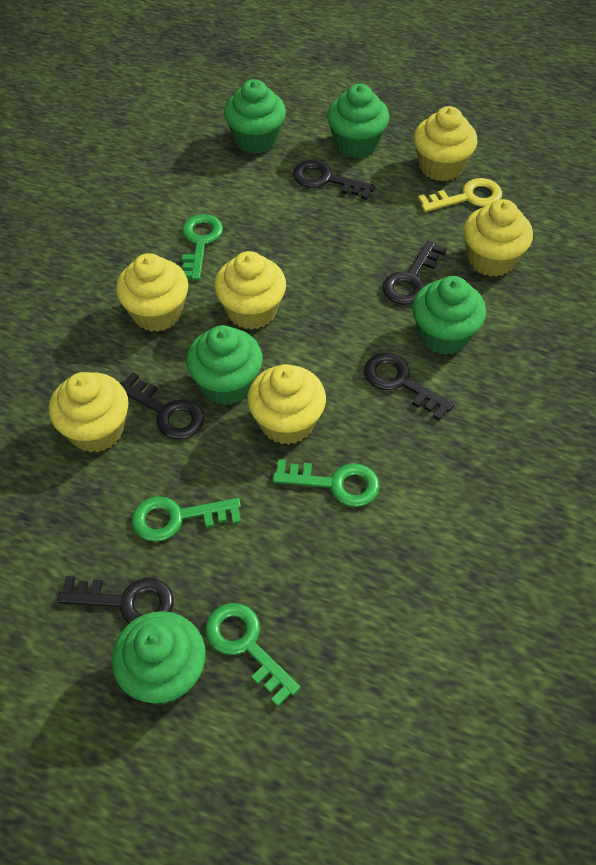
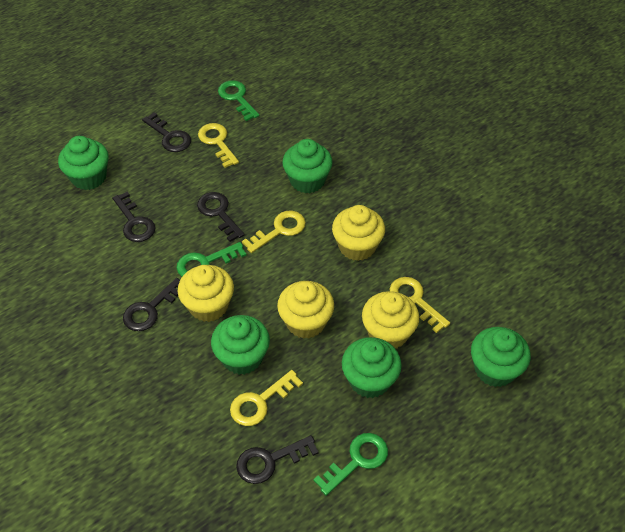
green key: 4 -> 3
yellow cupcake: 6 -> 4
yellow key: 1 -> 4

